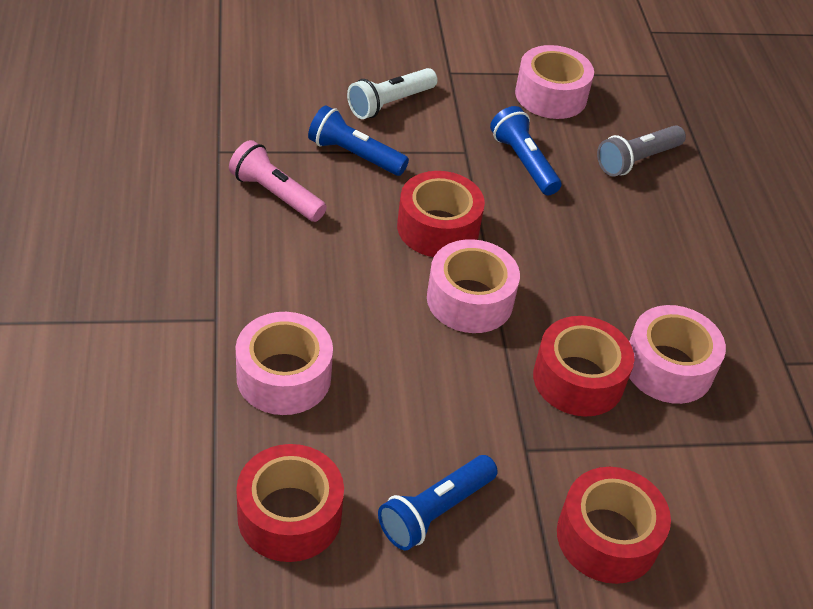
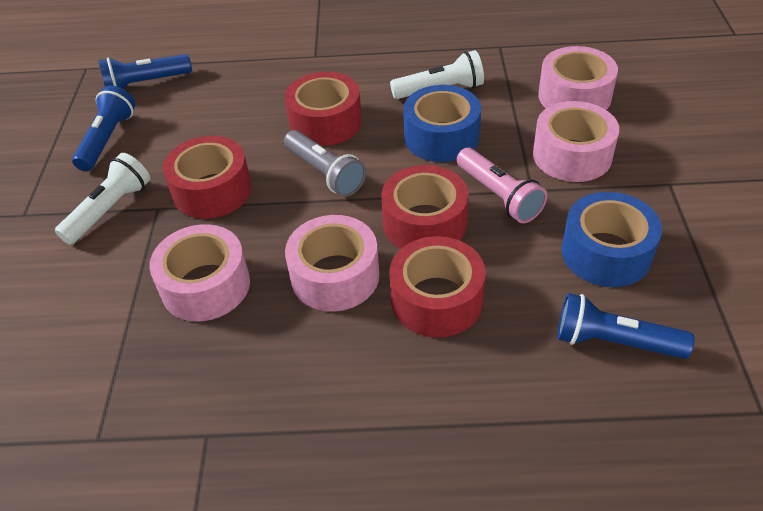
blue tape: 0 -> 2
white flashlight: 1 -> 2

